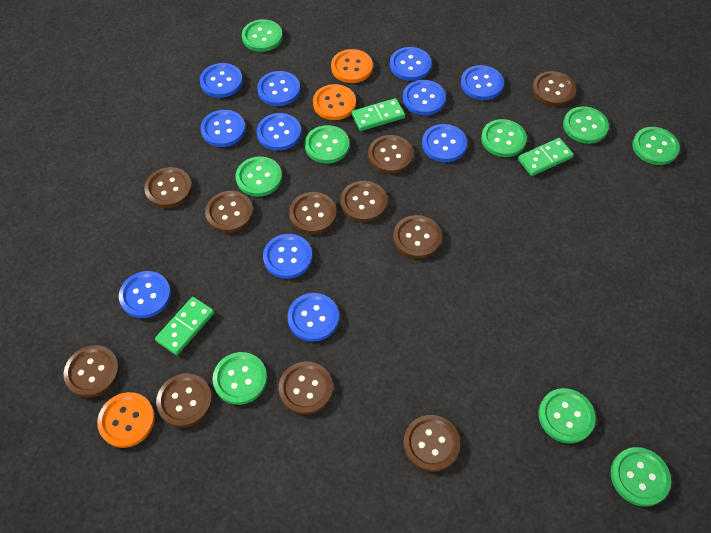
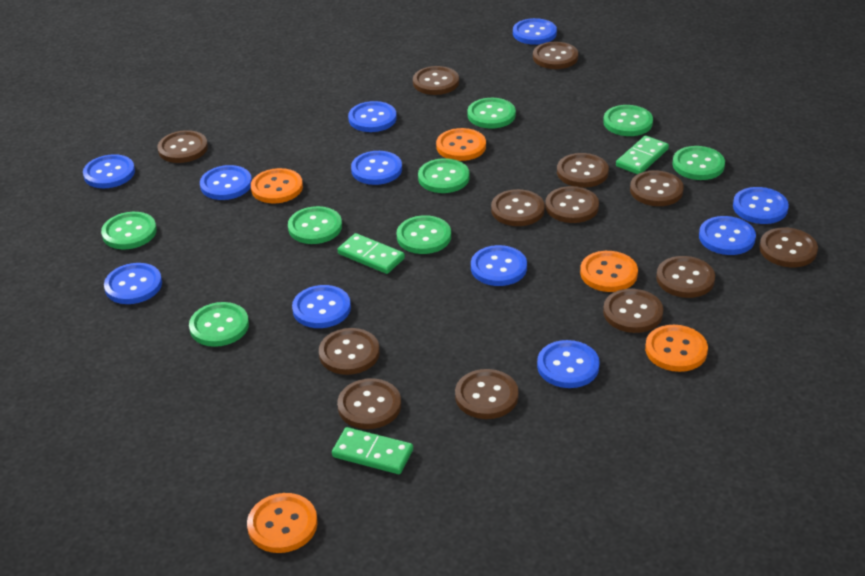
brown button: 11 -> 13
green button: 9 -> 8
orange button: 3 -> 5

